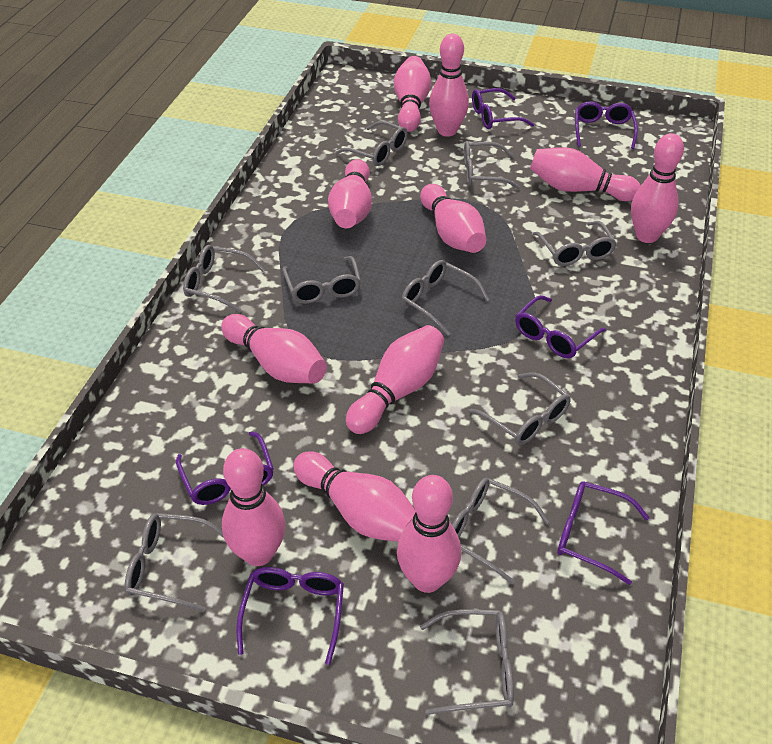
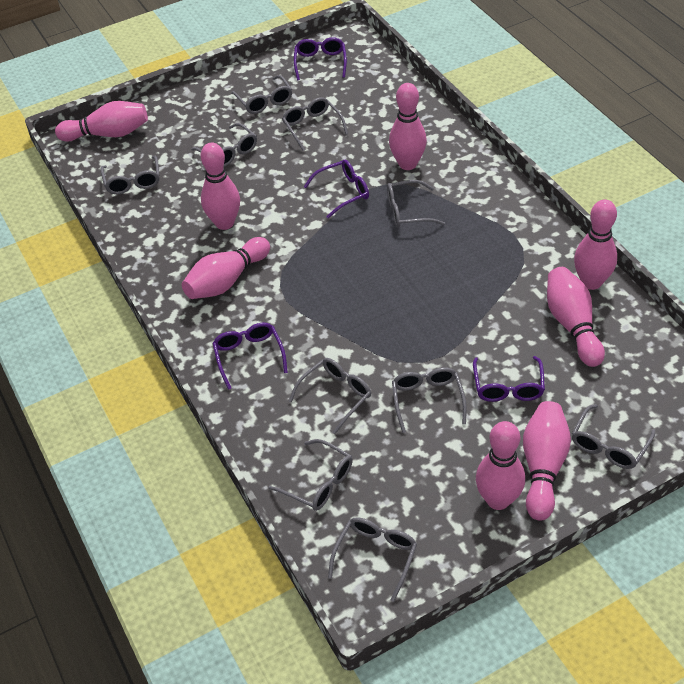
pink bowling pin: 11 -> 8
purple glasses: 6 -> 4

